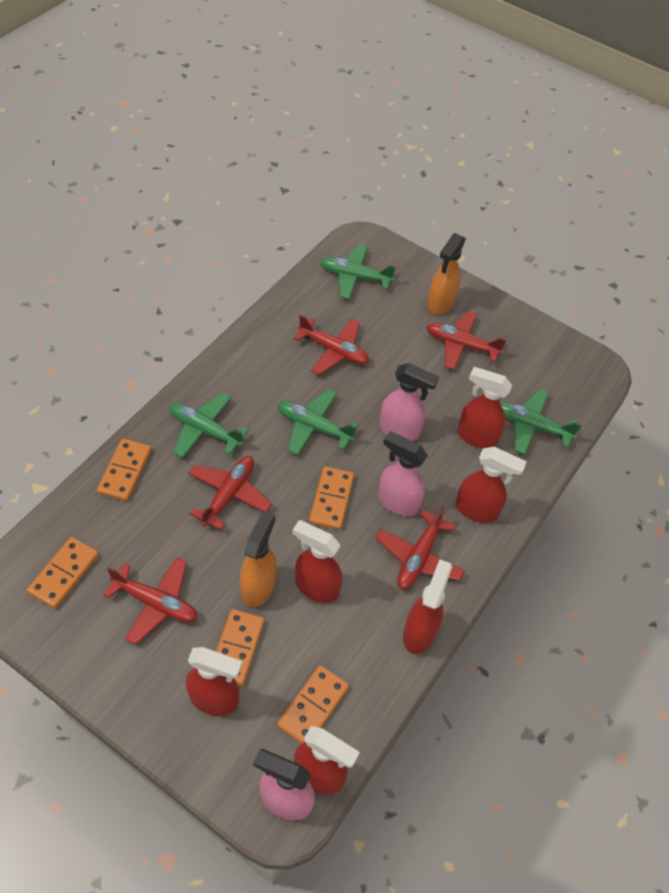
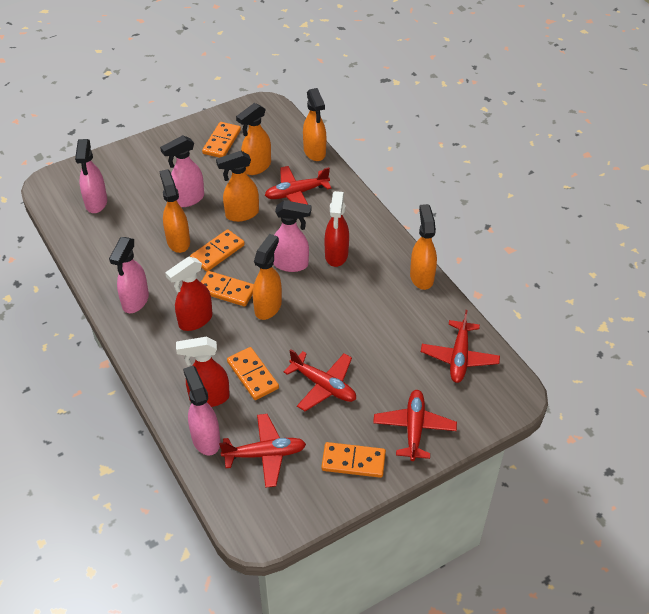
green plane: 4 -> 0
orange spray bottle: 2 -> 6
pink spray bottle: 3 -> 5
red spray bottle: 6 -> 3

